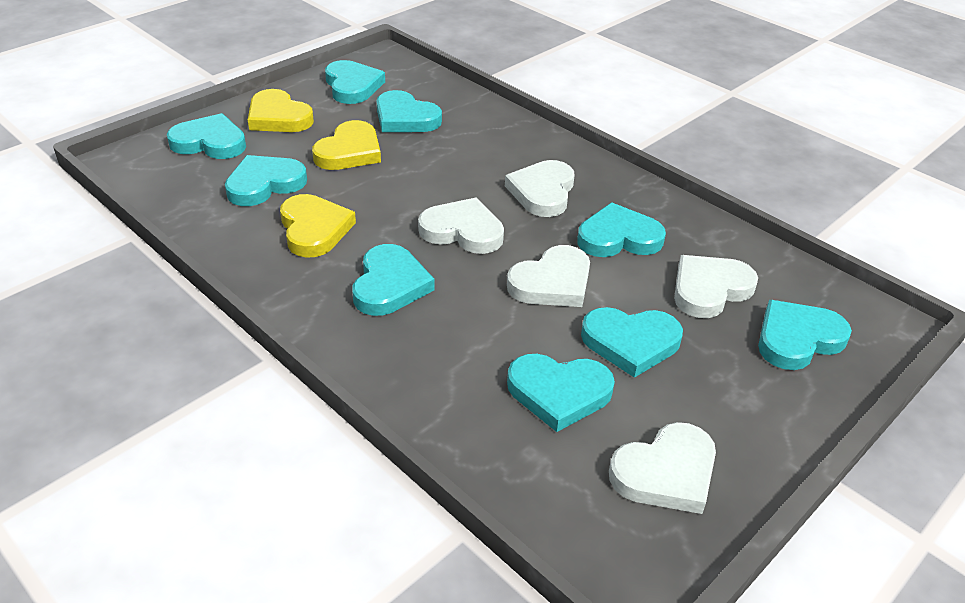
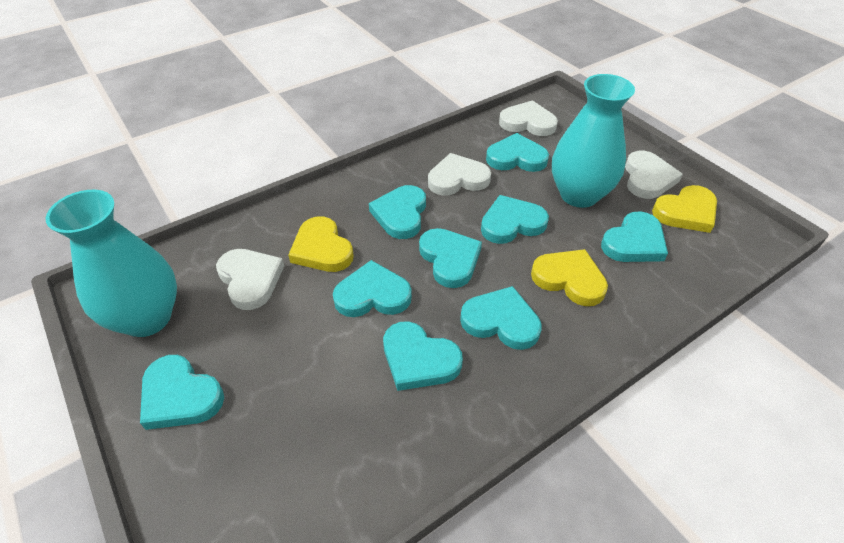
turquoise vase: 0 -> 2
white heart: 5 -> 4

